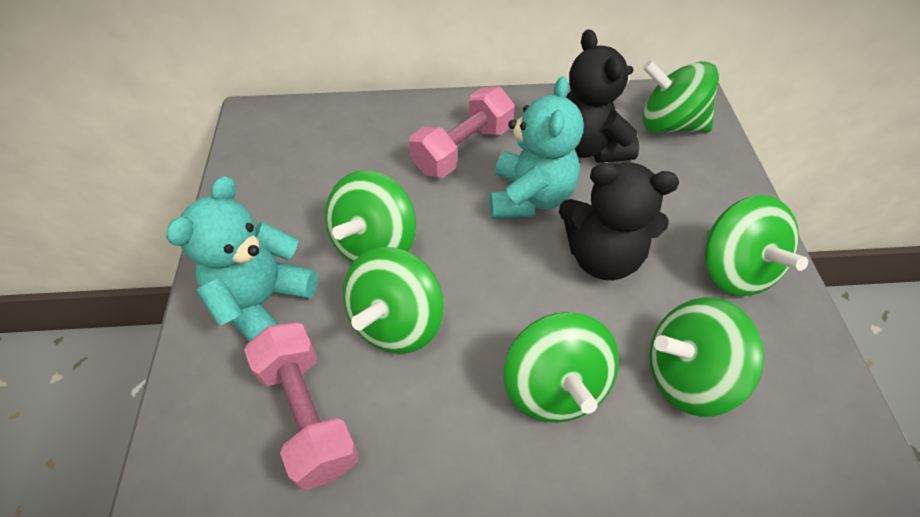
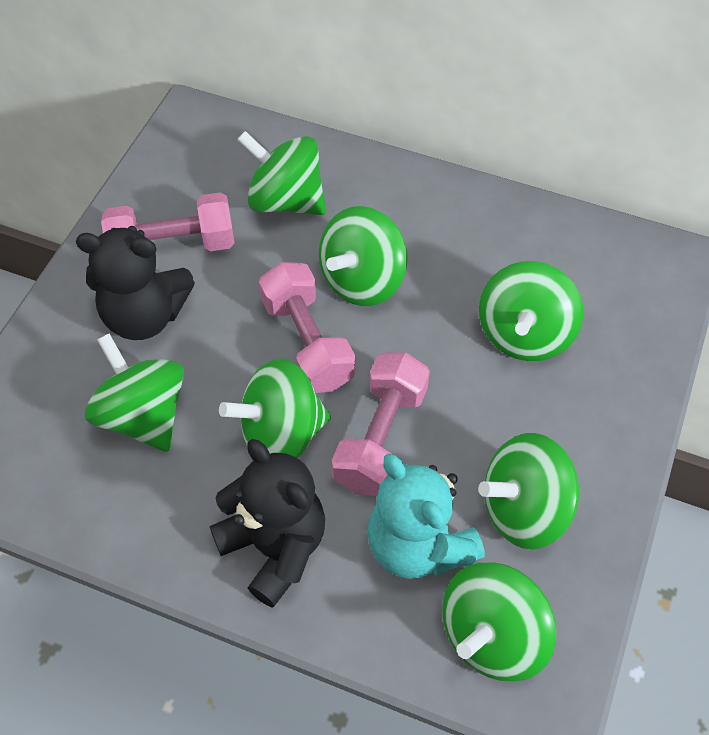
green spinning top: 6 -> 7
pink dumbbell: 2 -> 3
turquoise teddy bear: 2 -> 1

